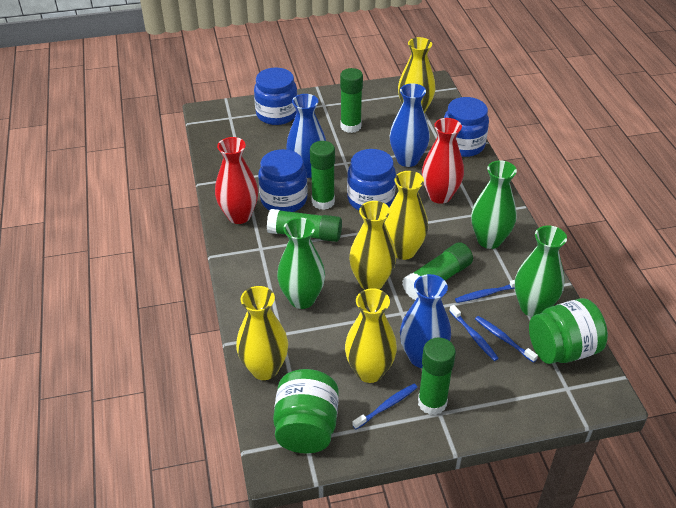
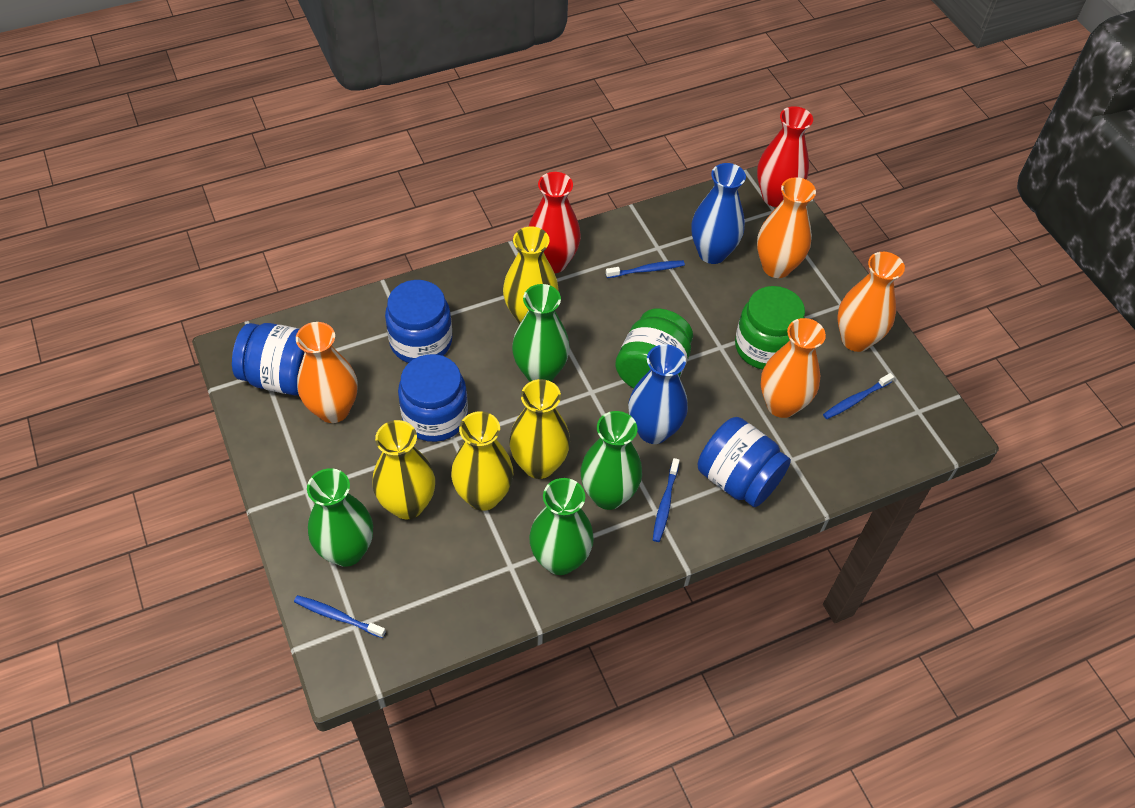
blue vase: 3 -> 2
green glue stick: 5 -> 0
green vase: 3 -> 4
orange vase: 0 -> 4
yellow vase: 5 -> 4

